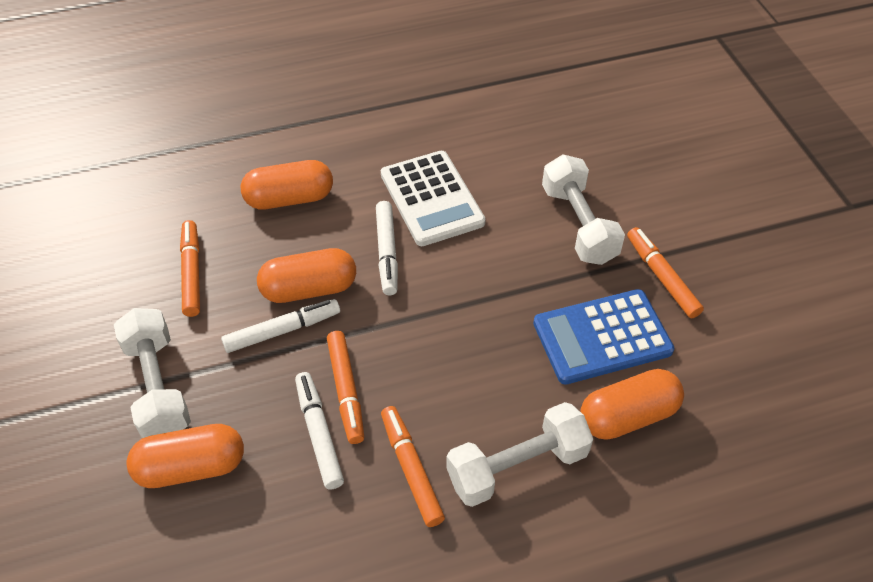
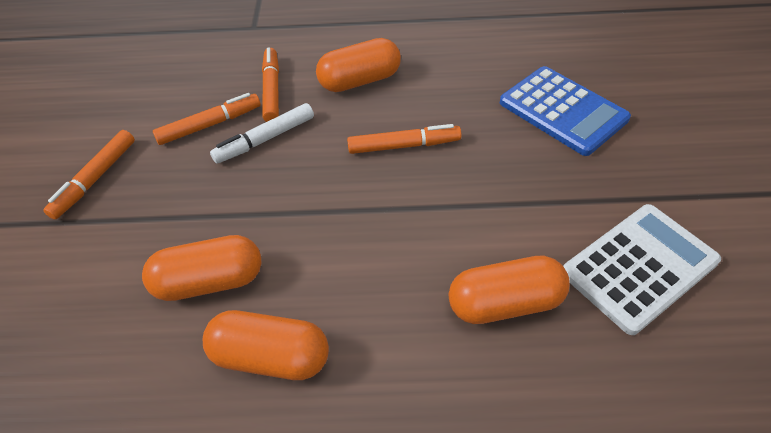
white dumbbell: 3 -> 0
white marker: 3 -> 1

